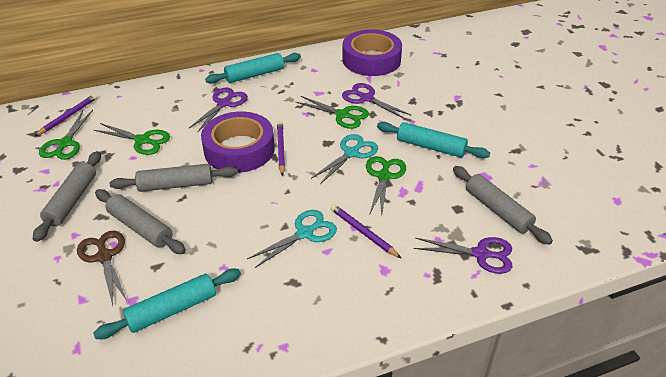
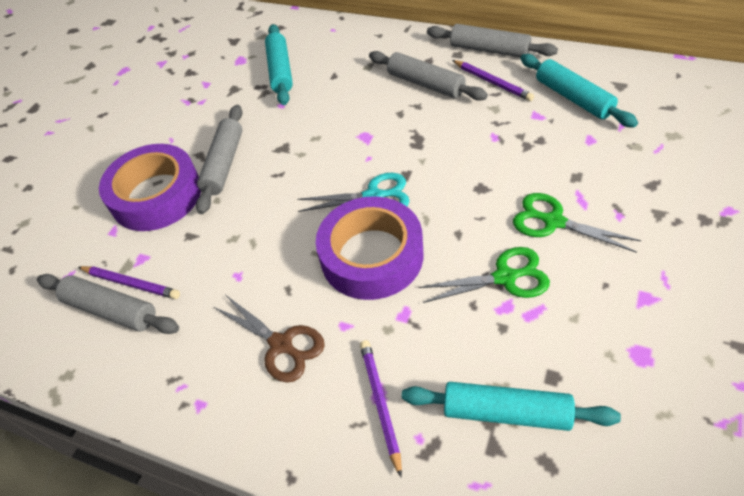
green scissors: 4 -> 2
purple scissors: 3 -> 0
turquoise scissors: 2 -> 1

